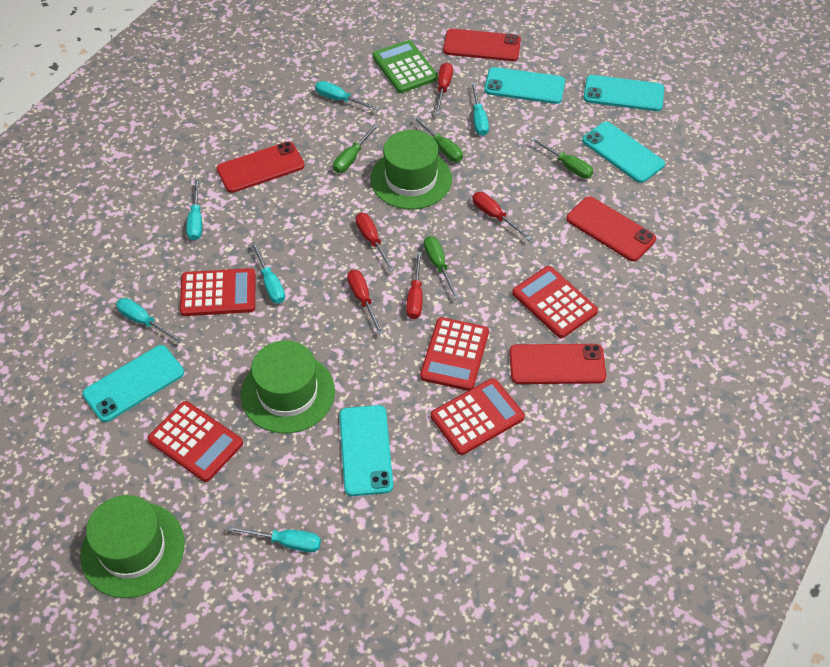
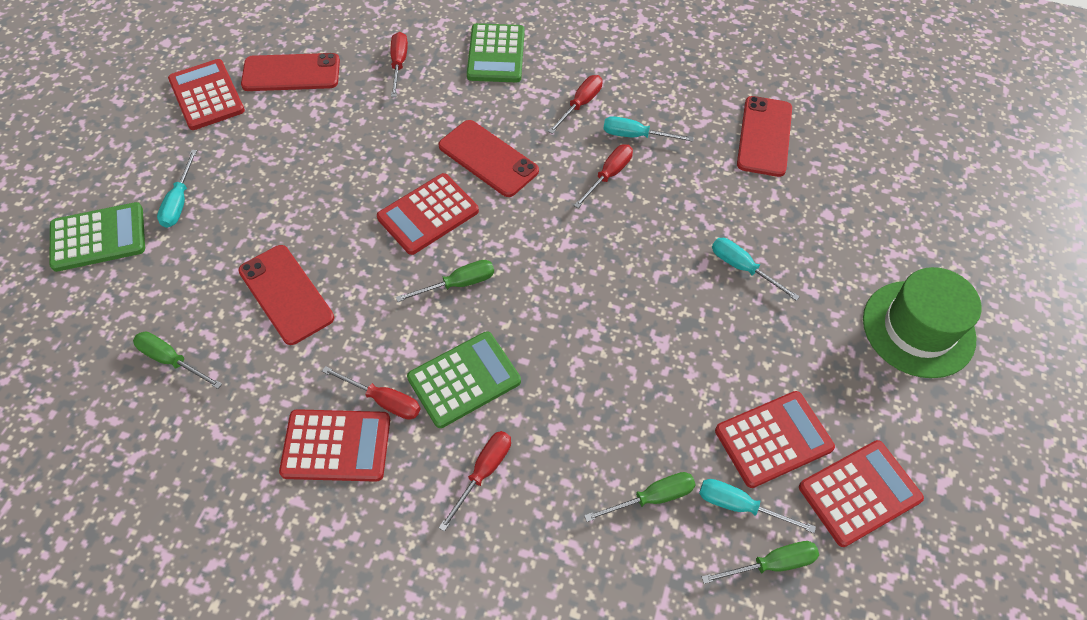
green calculator: 1 -> 3
green hat: 3 -> 1
turquoise phone: 5 -> 0
turquoise screwdriver: 6 -> 4

